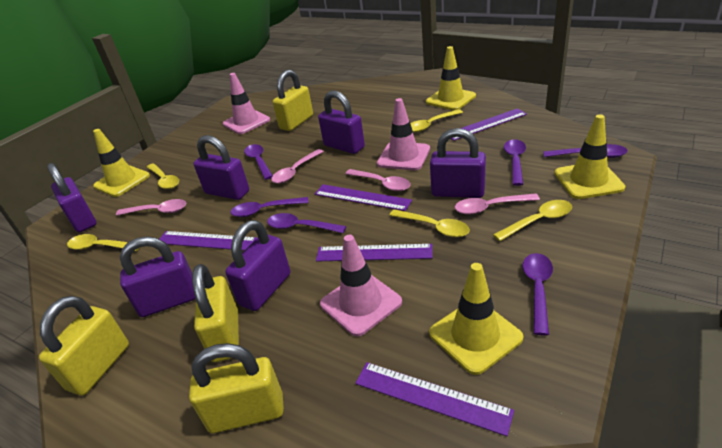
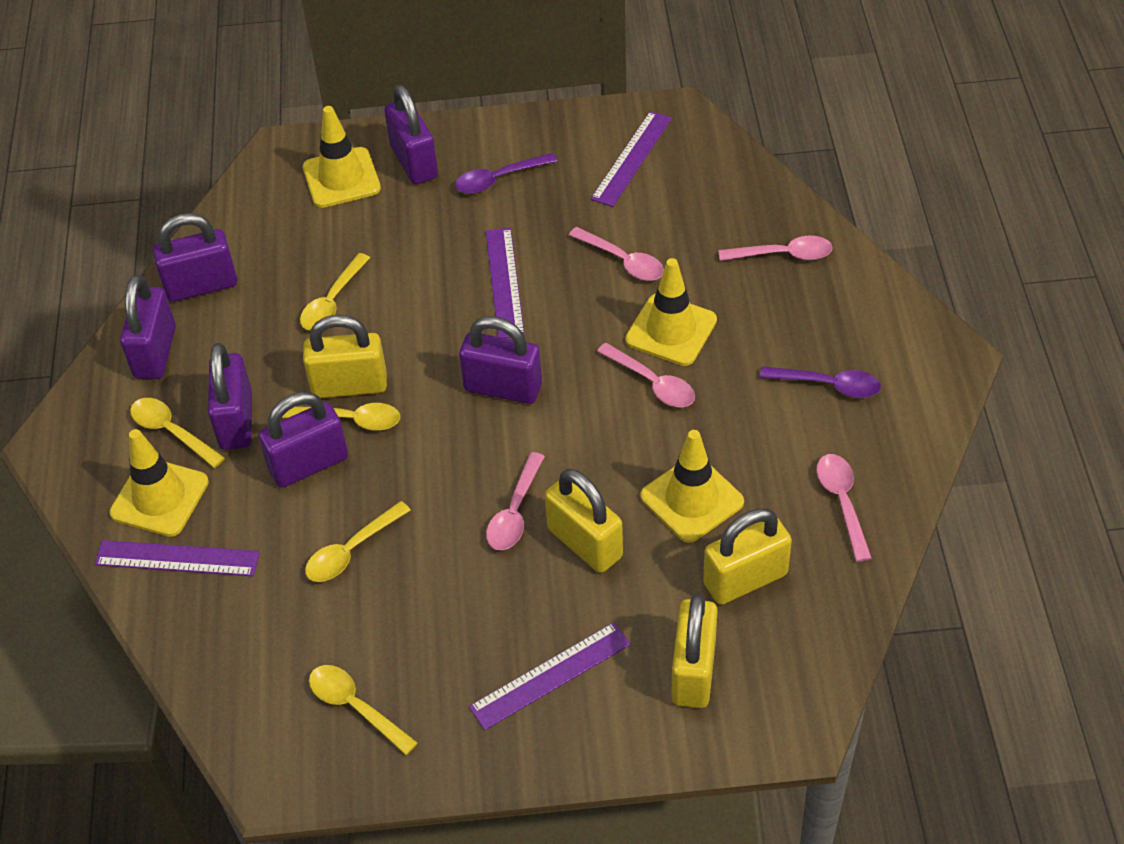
pink spoon: 4 -> 5
pink traffic cone: 3 -> 0
purple ruler: 5 -> 4
purple spoon: 6 -> 2

